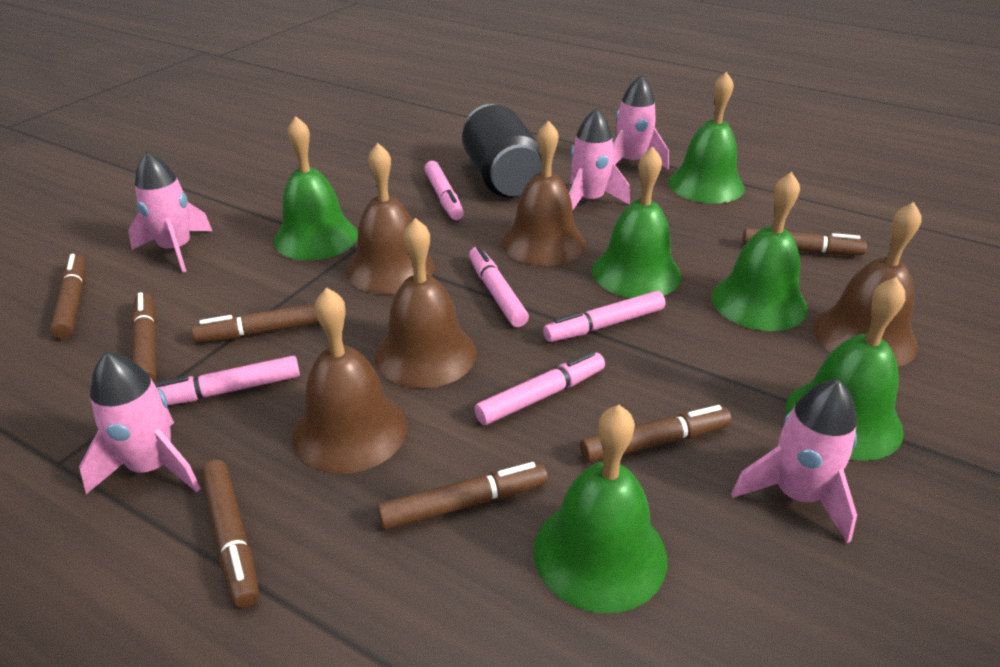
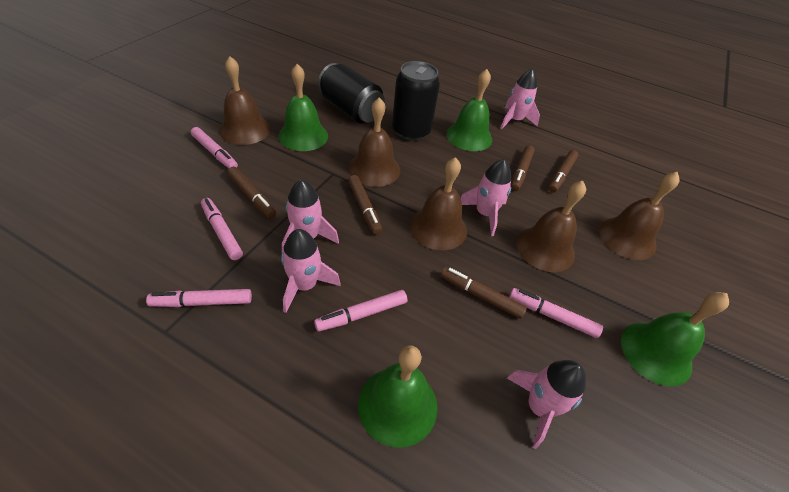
black can: 1 -> 2
brown marker: 7 -> 5
green bell: 6 -> 4

